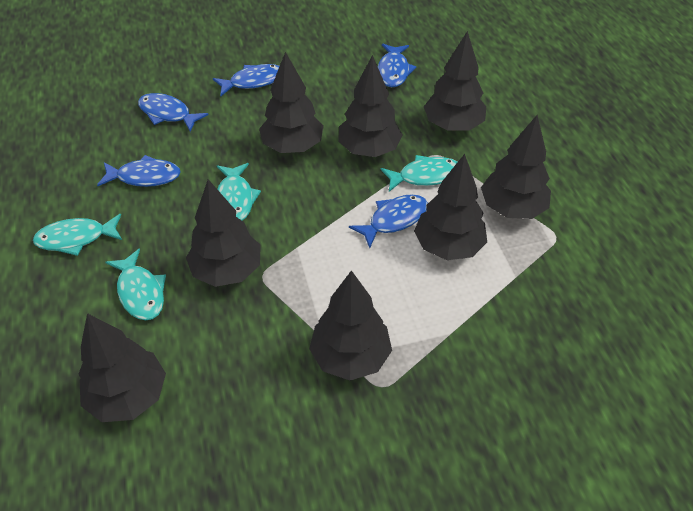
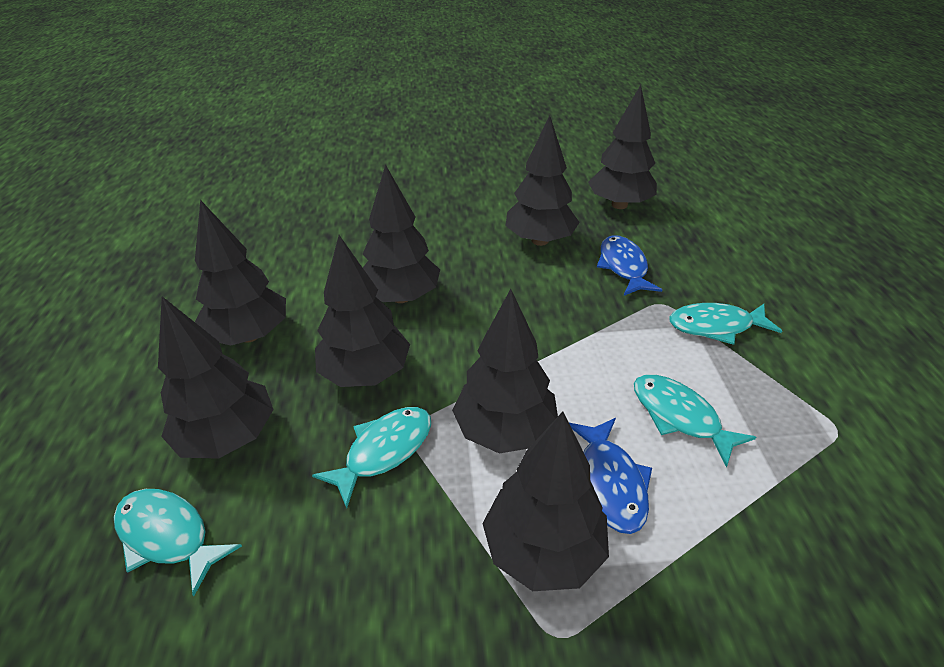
blue fish: 5 -> 2

